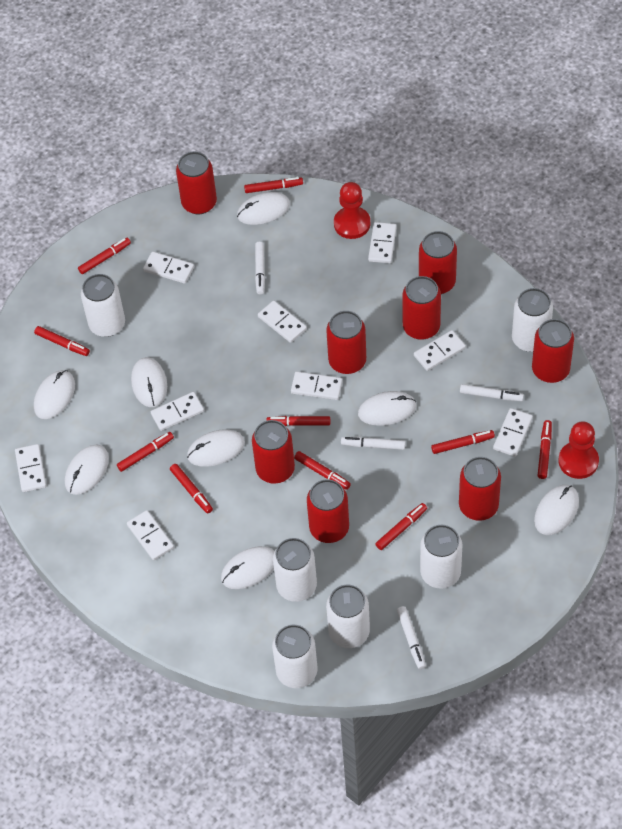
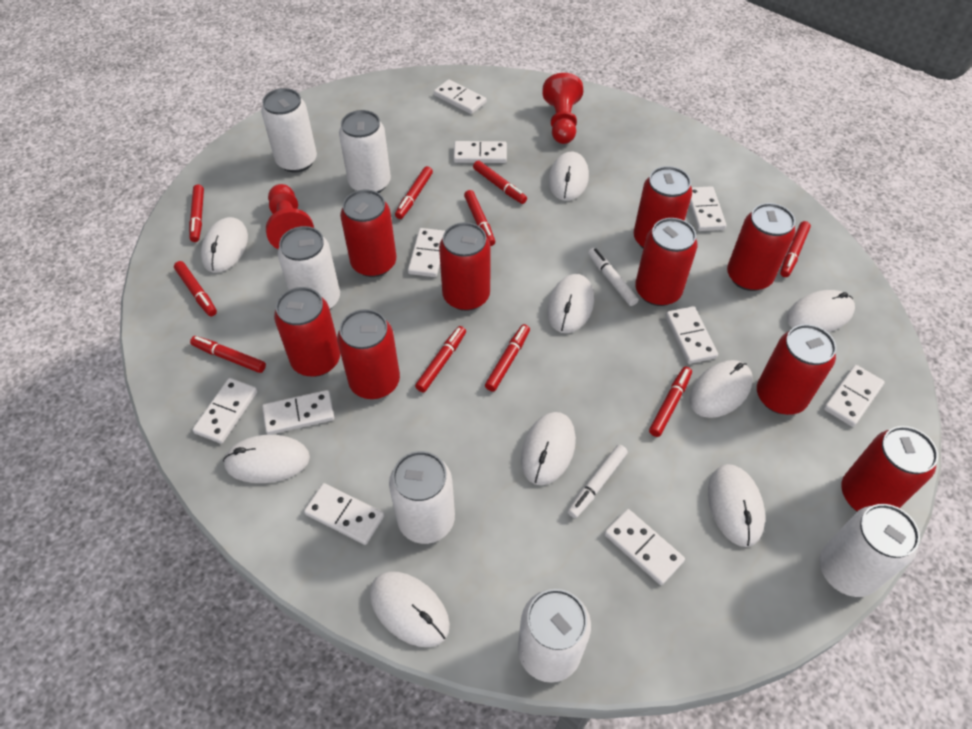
red can: 8 -> 9
white domino: 9 -> 10
white marker: 4 -> 2
white mouse: 8 -> 9

